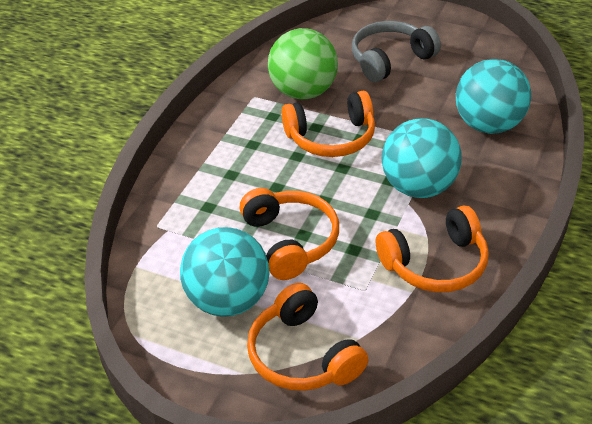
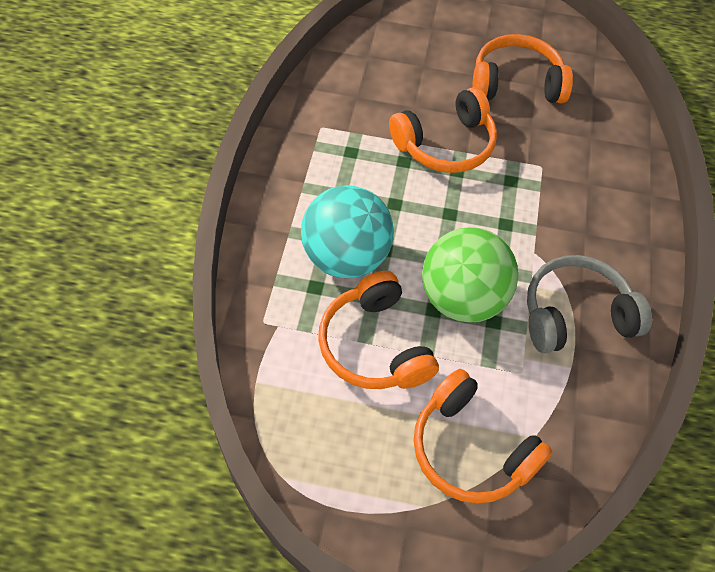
turquoise ball: 3 -> 1

